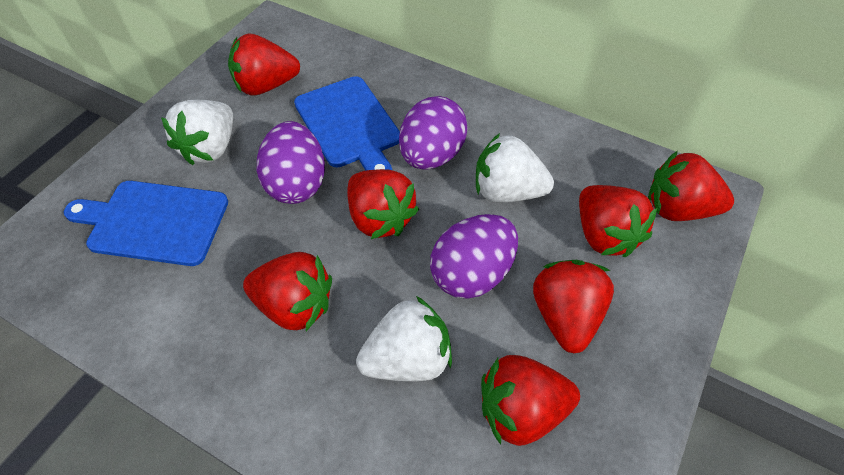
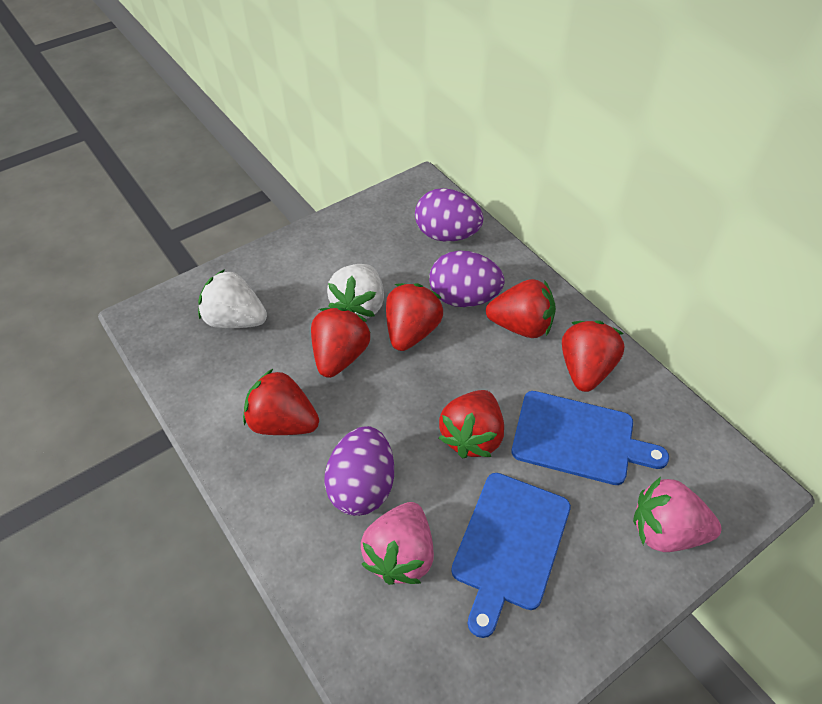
pink strawberry: 0 -> 2
red strawberry: 7 -> 6
white strawberry: 3 -> 2

